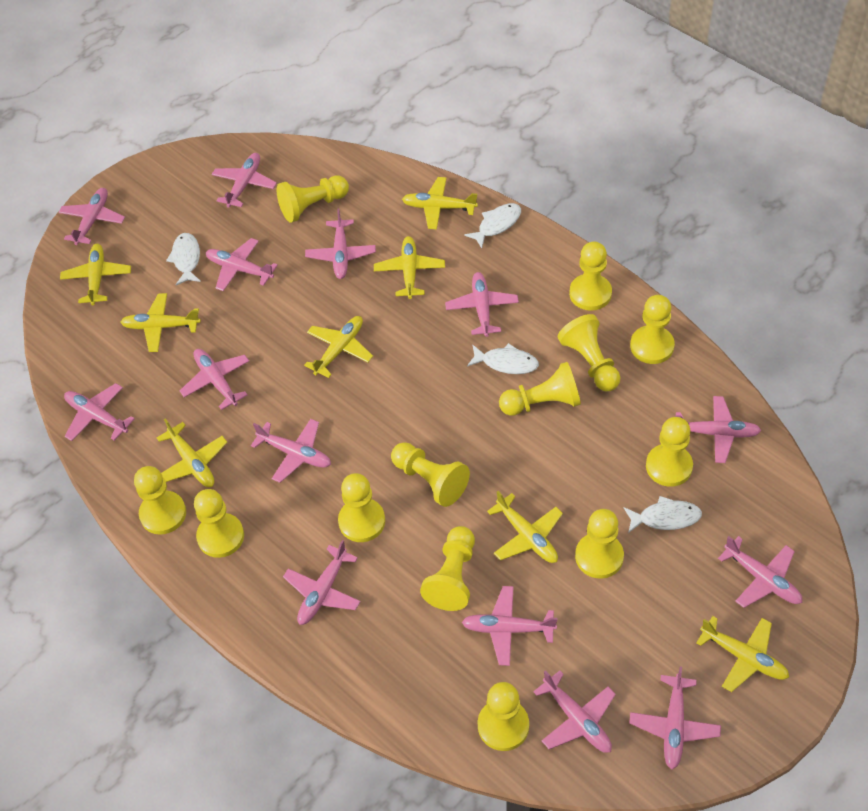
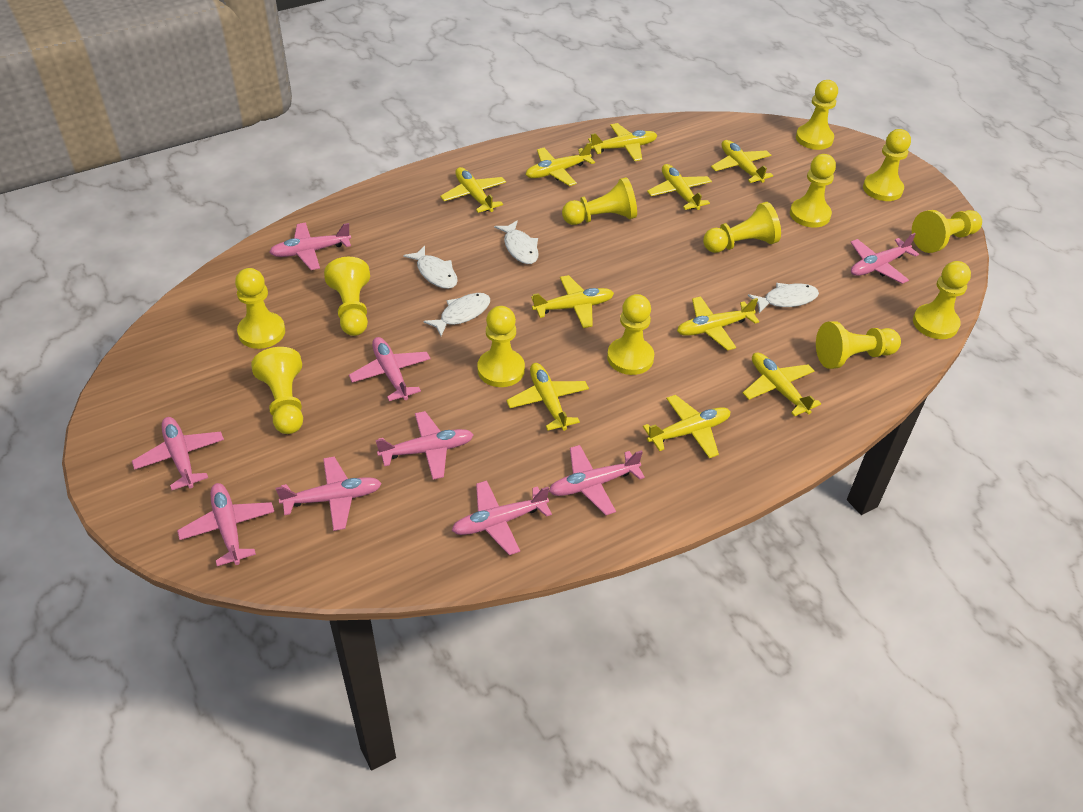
pink plane: 14 -> 9
yellow plane: 8 -> 10

